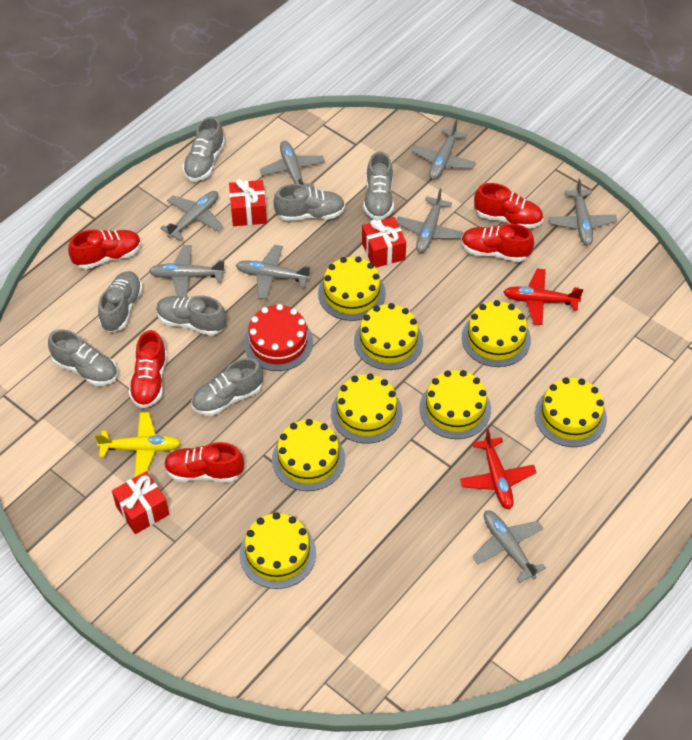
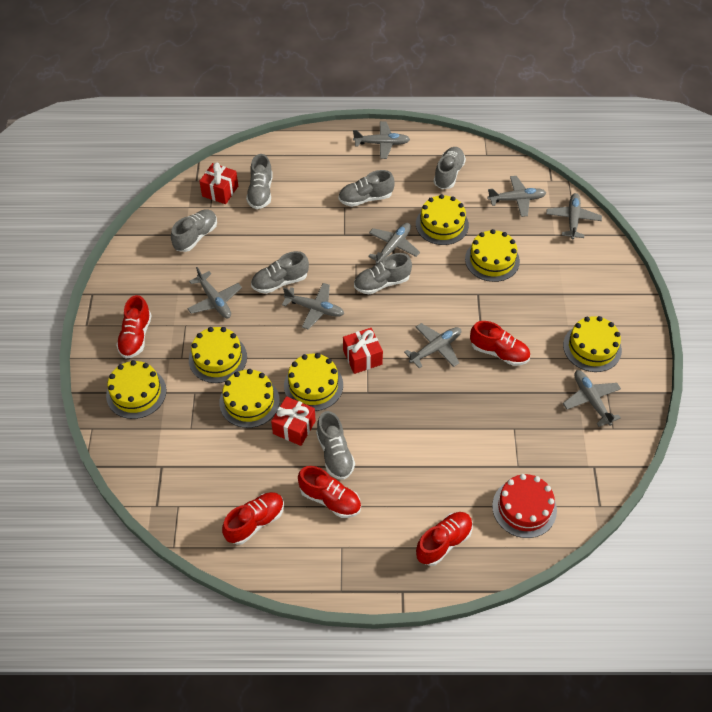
red plane: 2 -> 0
yellow cake: 8 -> 7
yellow plane: 1 -> 0

